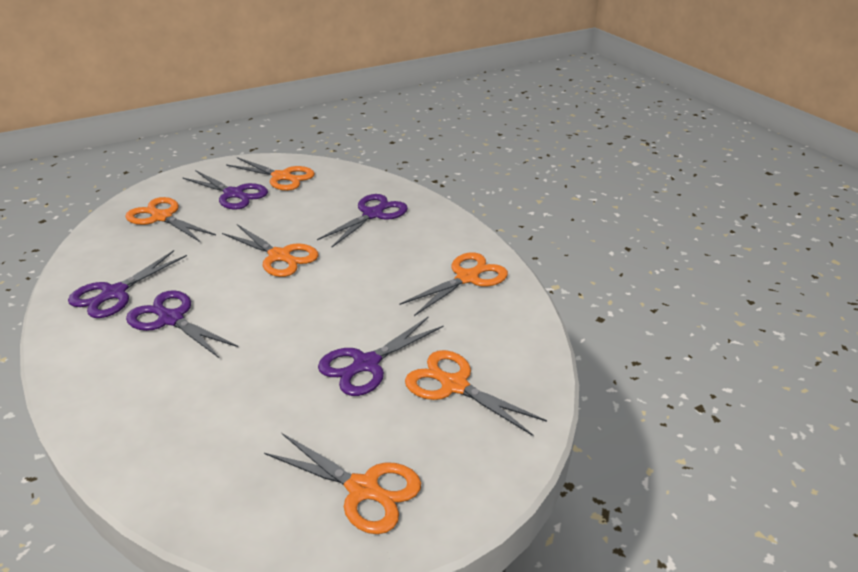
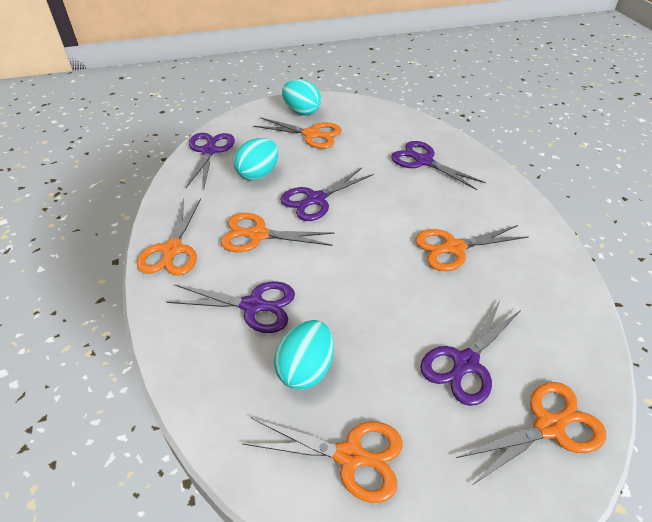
turquoise egg: 0 -> 3

